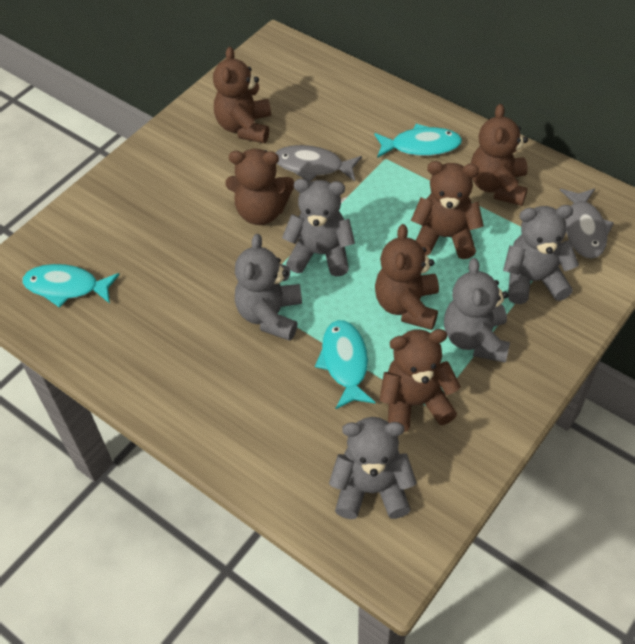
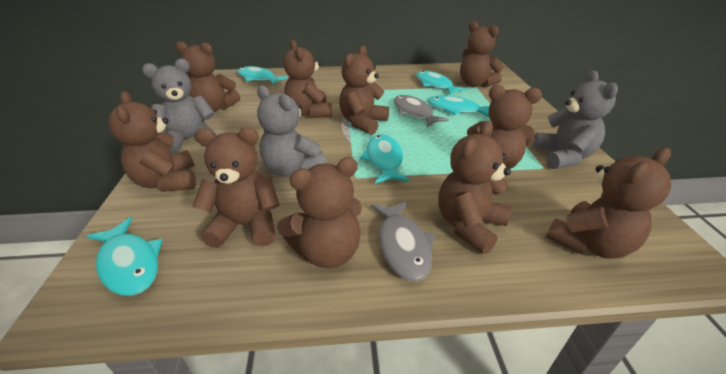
brown teddy bear: 6 -> 10
grey teddy bear: 5 -> 3
turquoise fish: 3 -> 5

